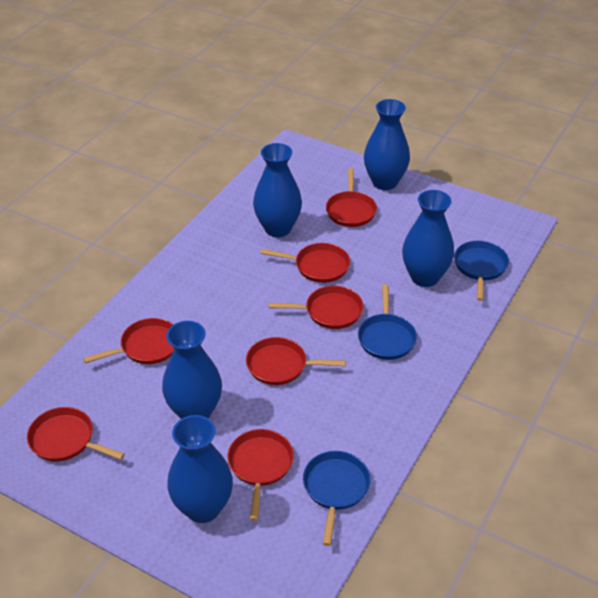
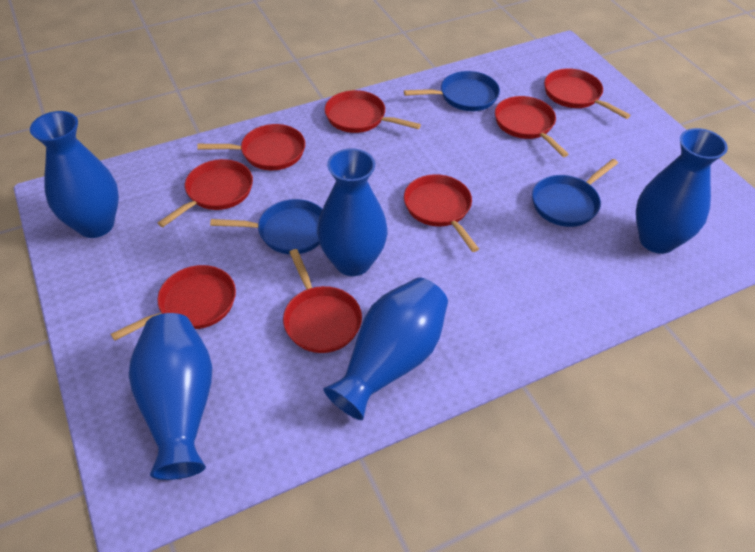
red pan: 7 -> 8

